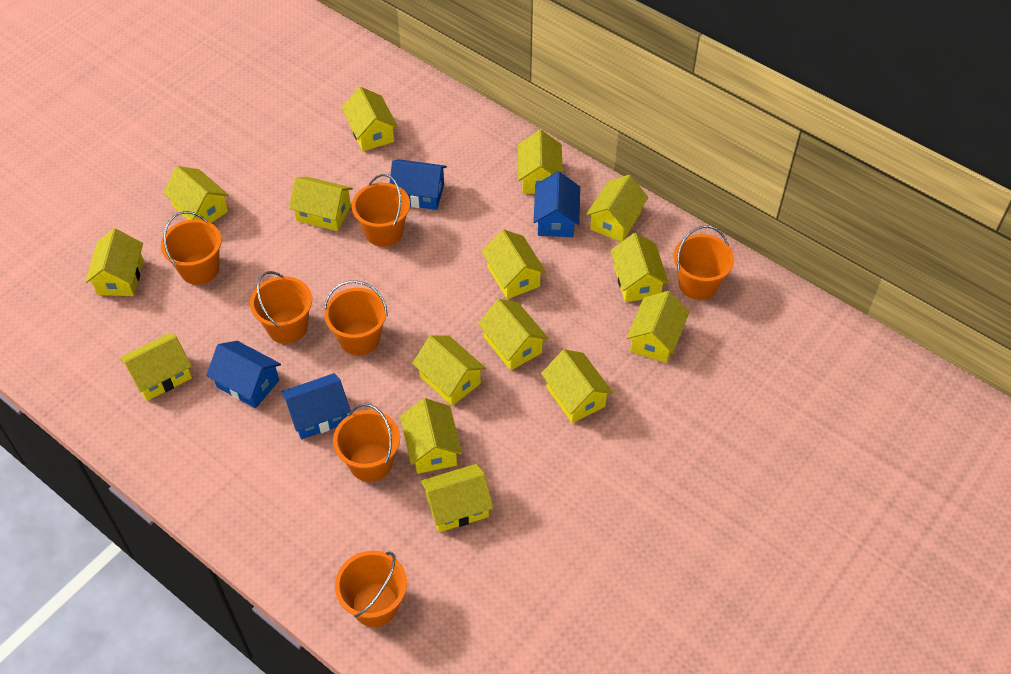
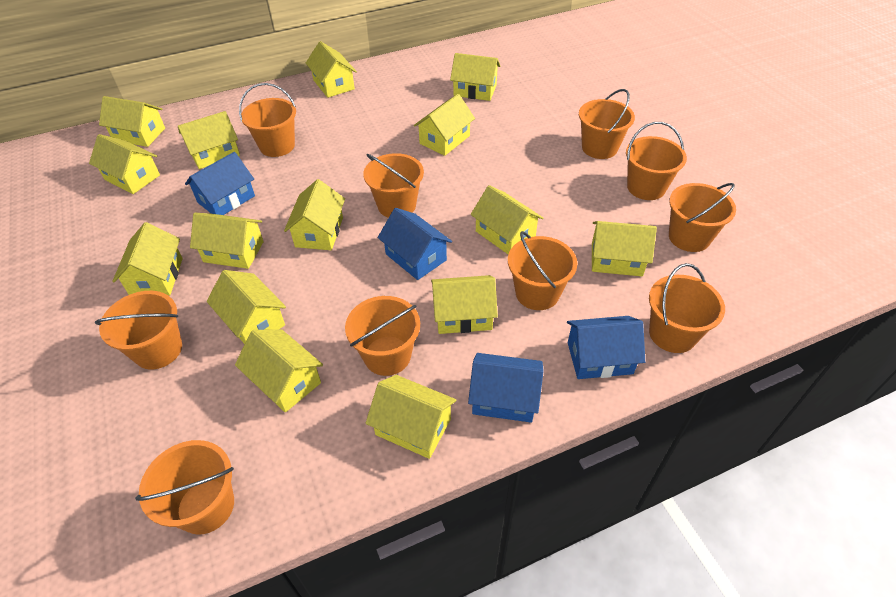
orange bucket: 7 -> 10

